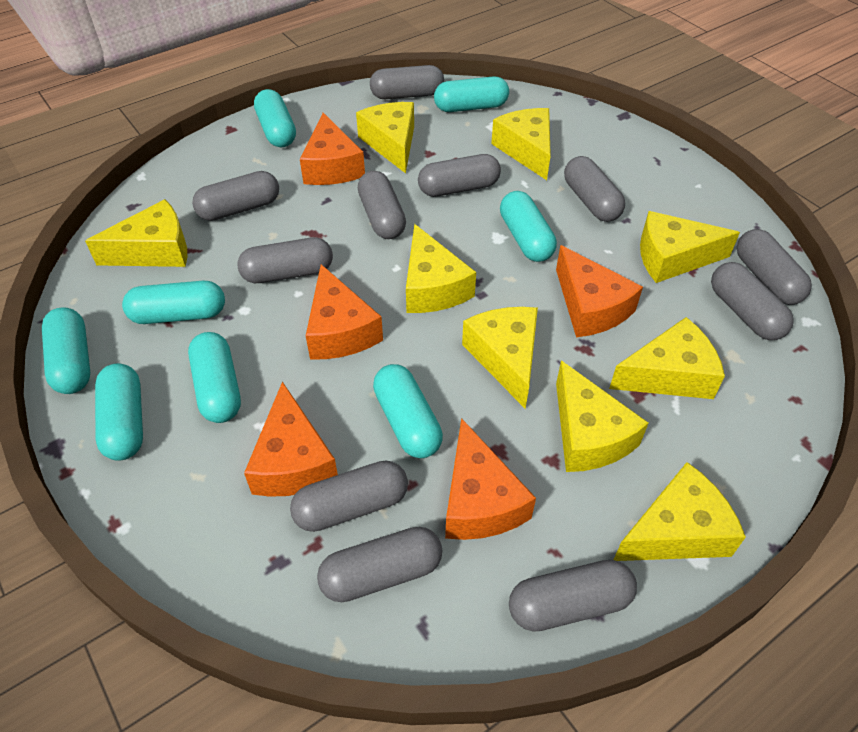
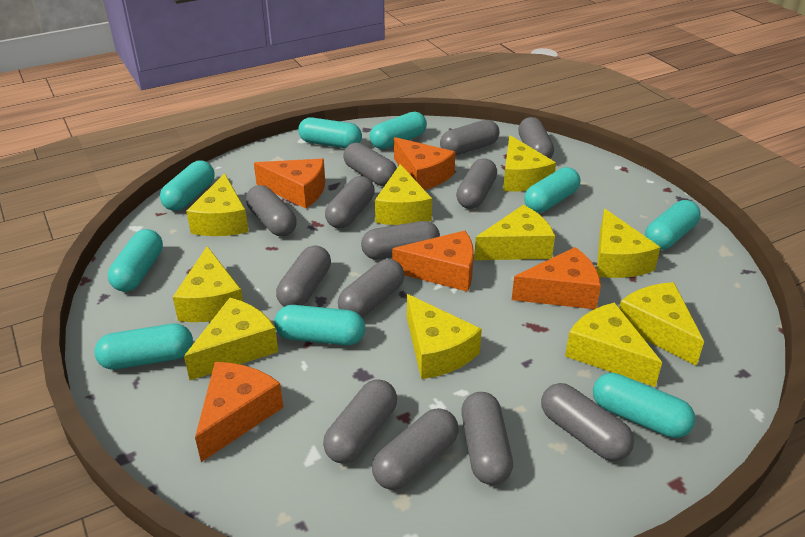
grey capsule: 11 -> 13
turquoise capsule: 8 -> 9
yellow cheese: 9 -> 10

